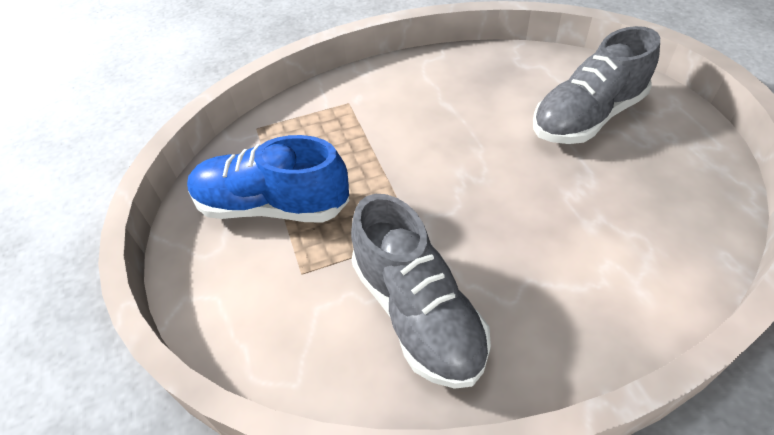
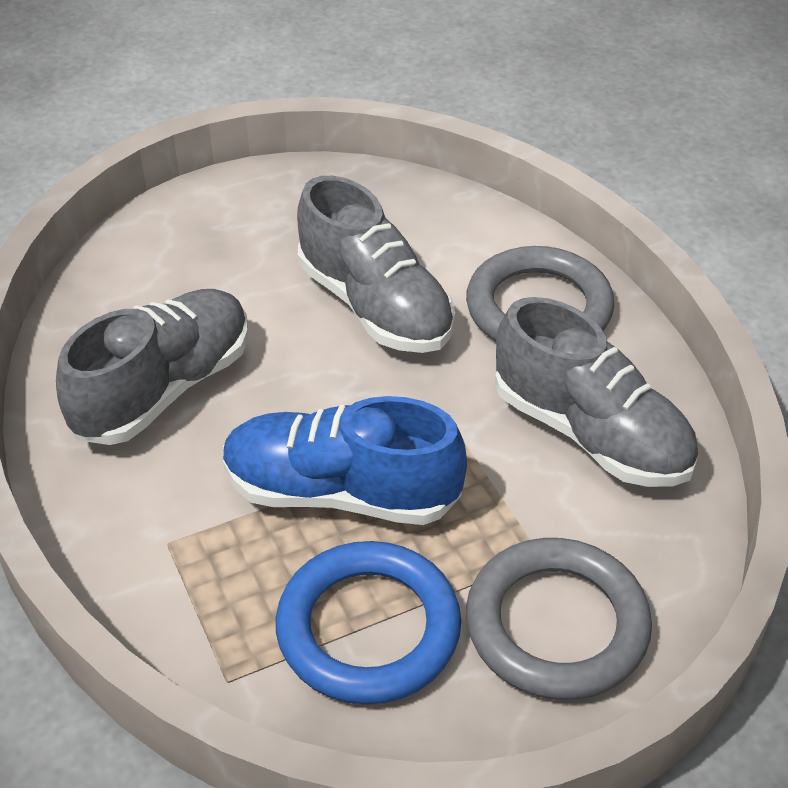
blue ring: 0 -> 1
grey ring: 0 -> 2
grey shoe: 2 -> 3

